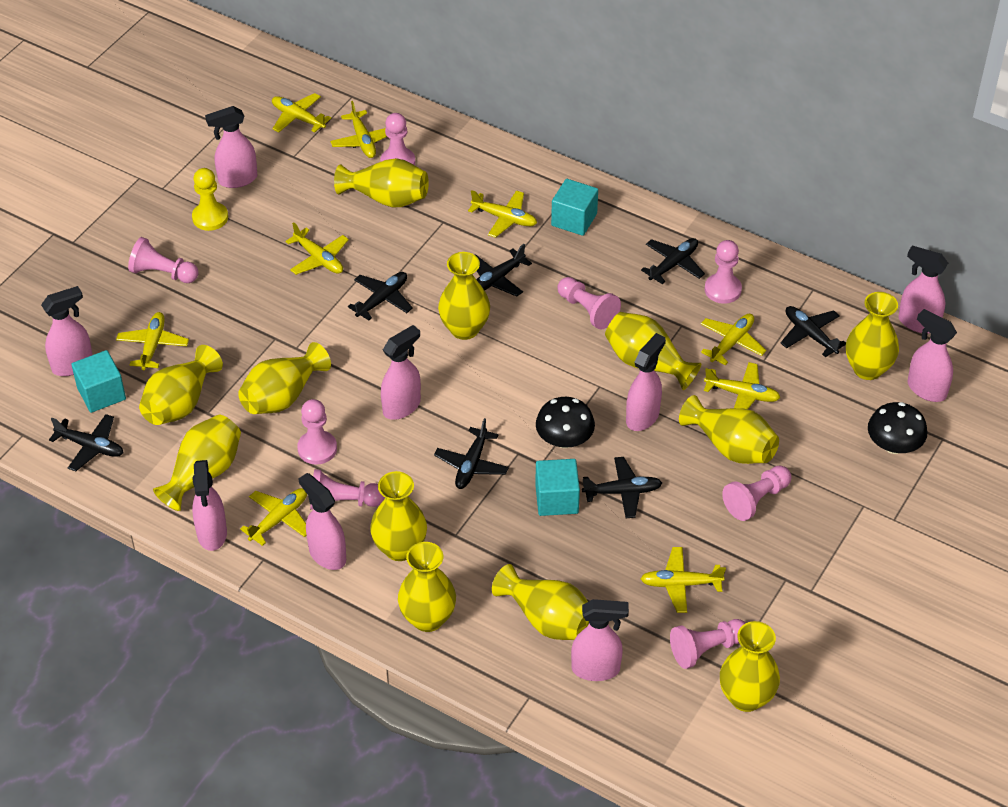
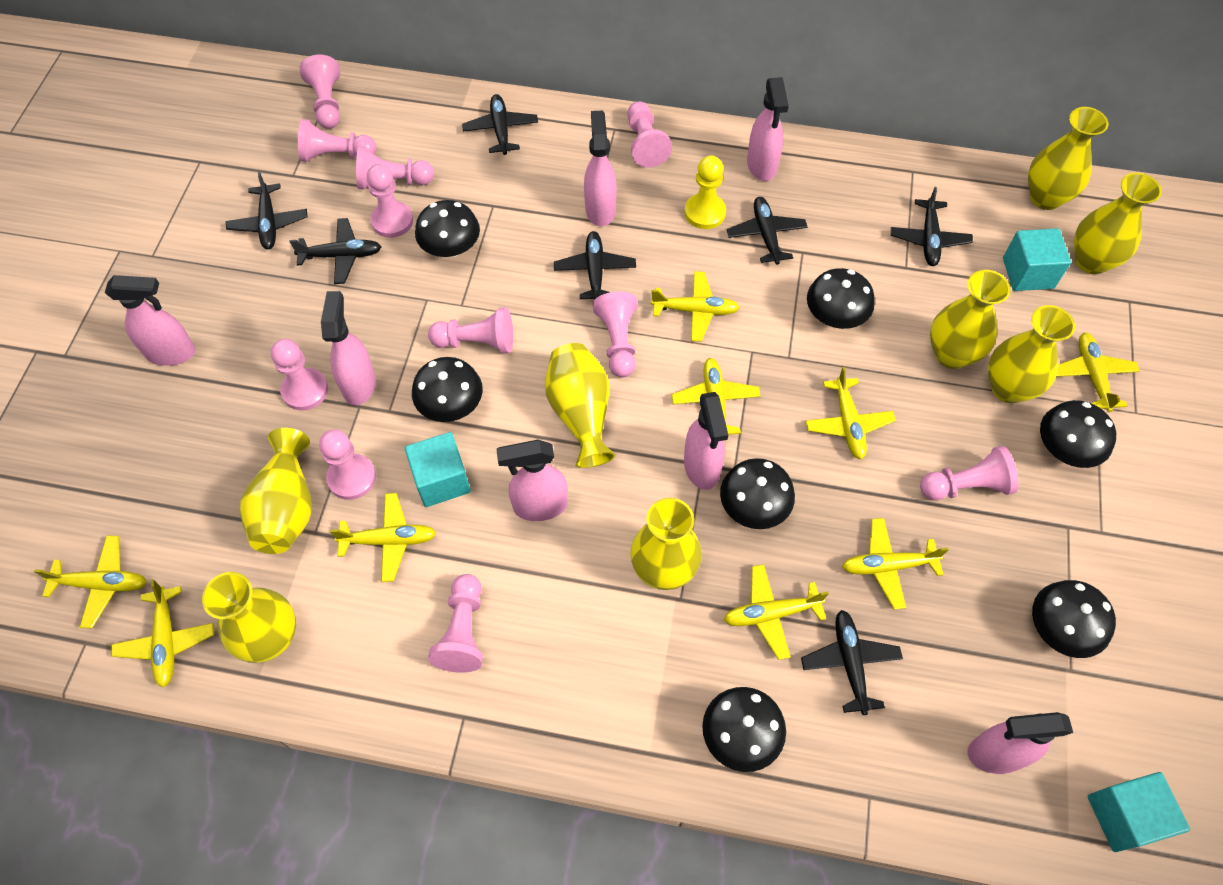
black mushroom: 2 -> 7
pink pawn: 8 -> 11
pink spray bottle: 9 -> 7
yellow vase: 12 -> 8

